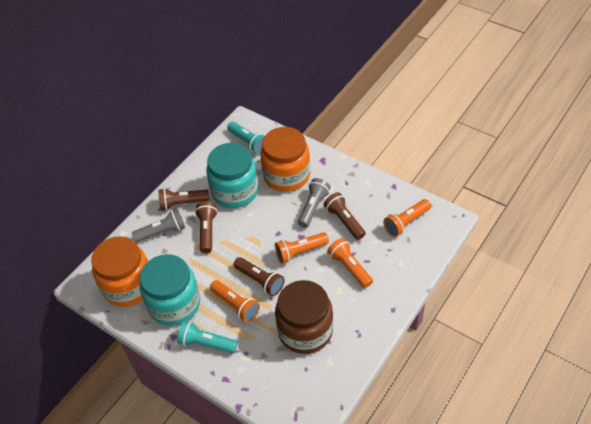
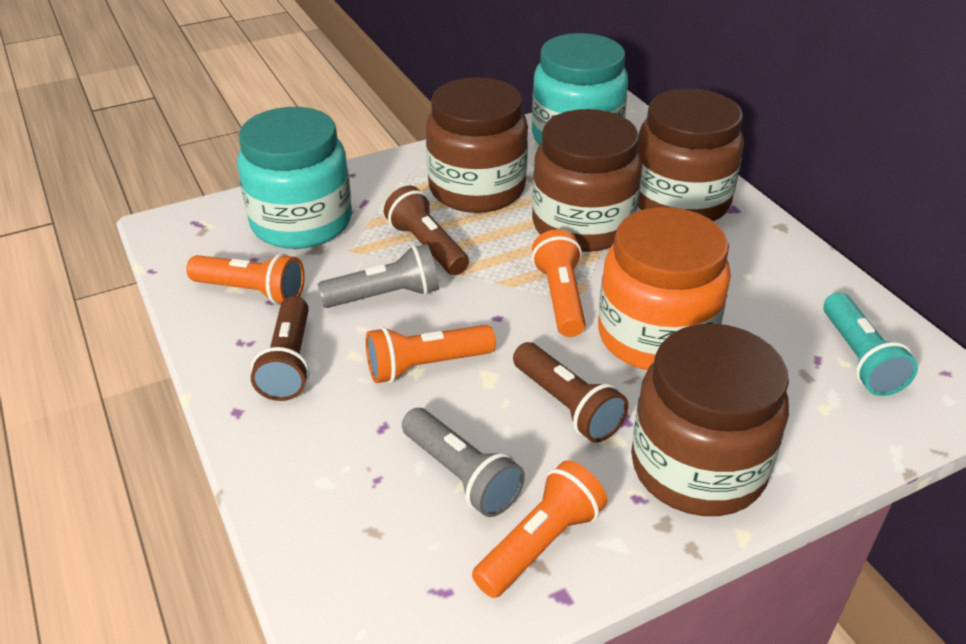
brown flashlight: 4 -> 3
brown jar: 1 -> 4
orange jar: 2 -> 1
turquoise flashlight: 2 -> 1

